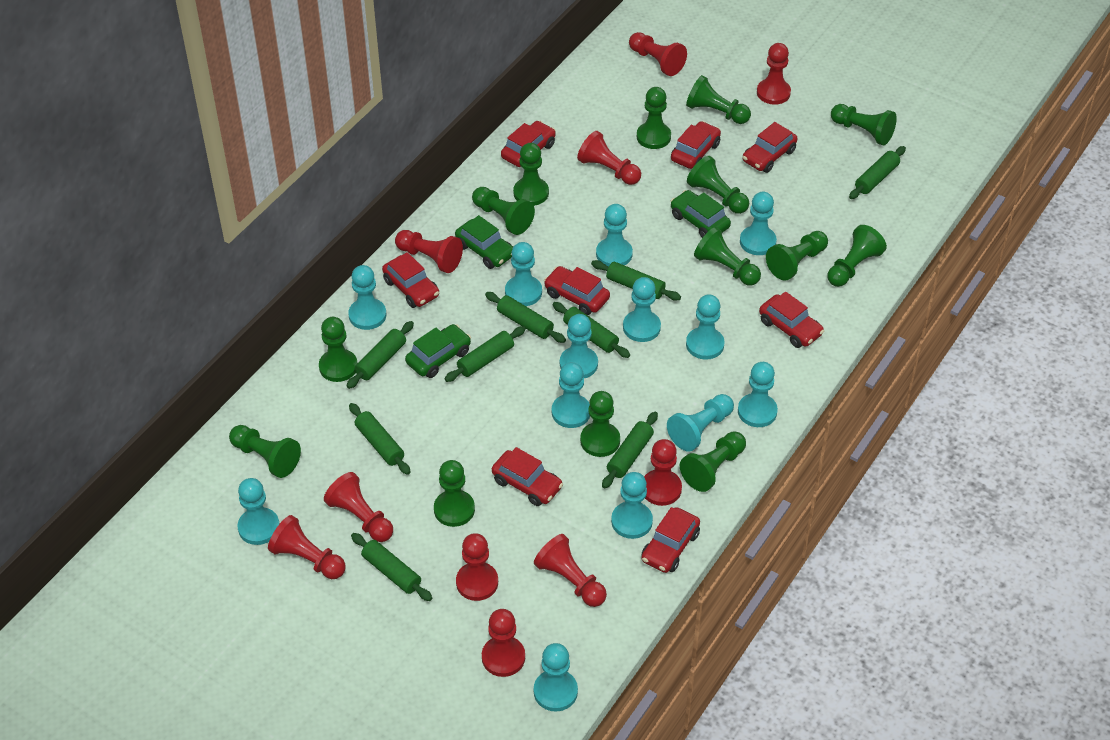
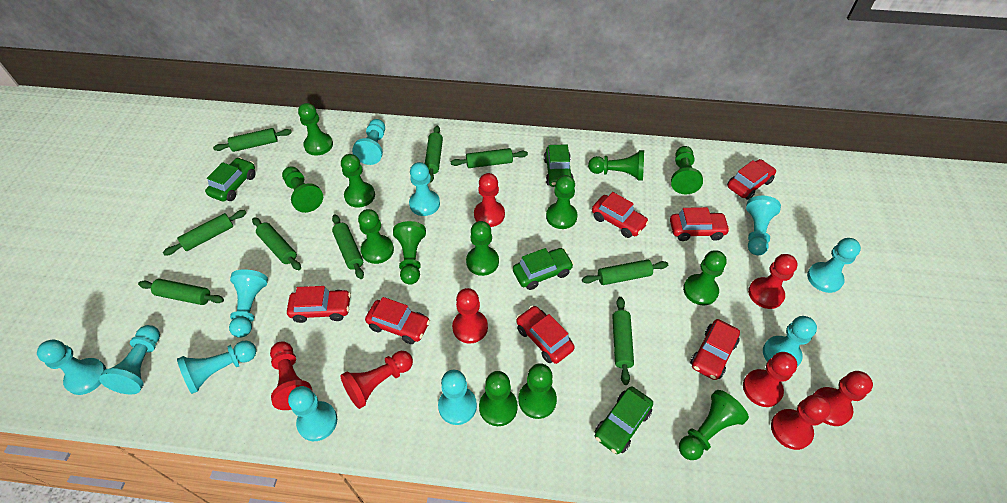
green car: 3 -> 4
green pawn: 14 -> 13
red car: 8 -> 7
red pawn: 10 -> 8
turquoise pawn: 13 -> 11

